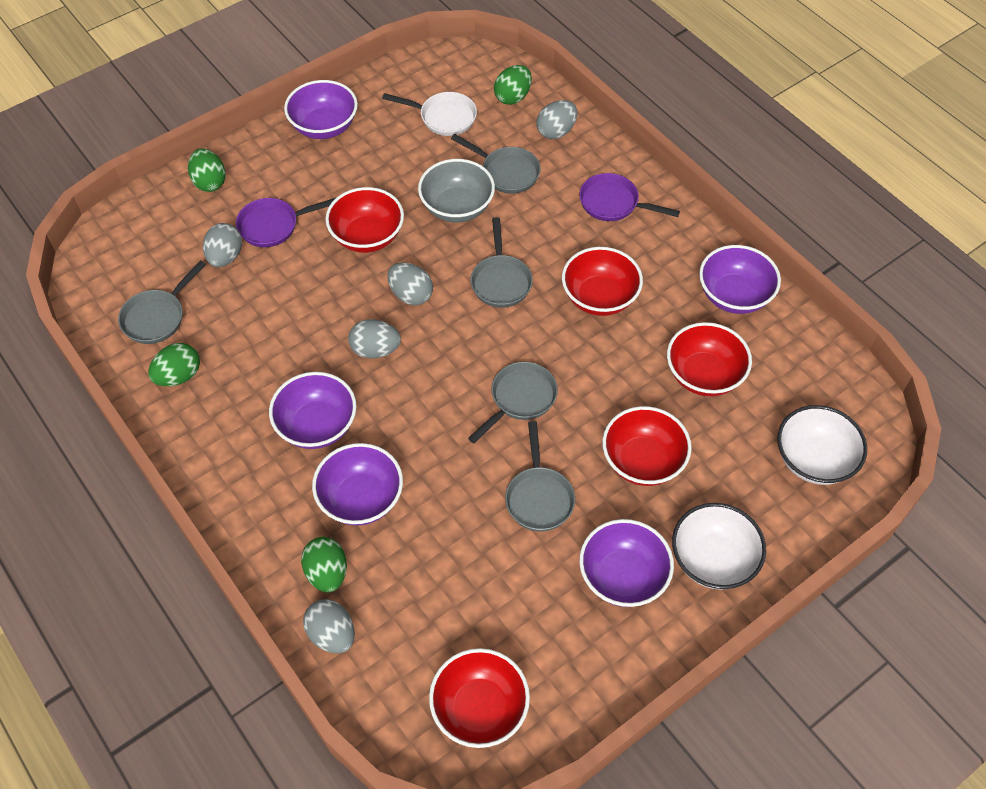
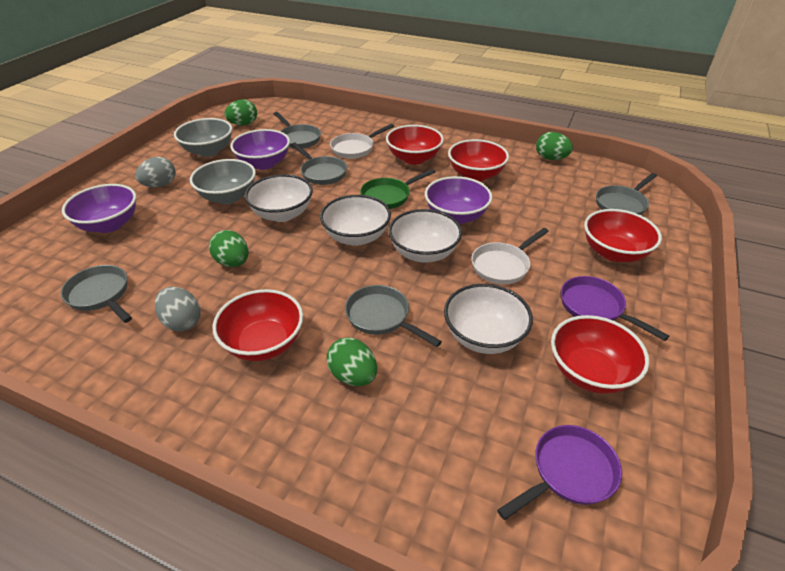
green pan: 0 -> 1
grey bowl: 1 -> 2
grey egg: 5 -> 2
purple bowl: 5 -> 3
white bowl: 2 -> 4
white pan: 1 -> 2

